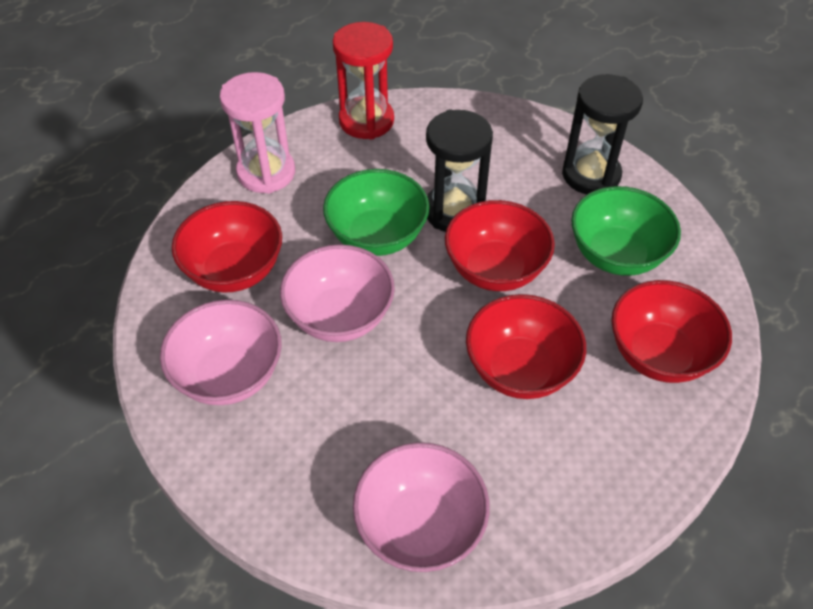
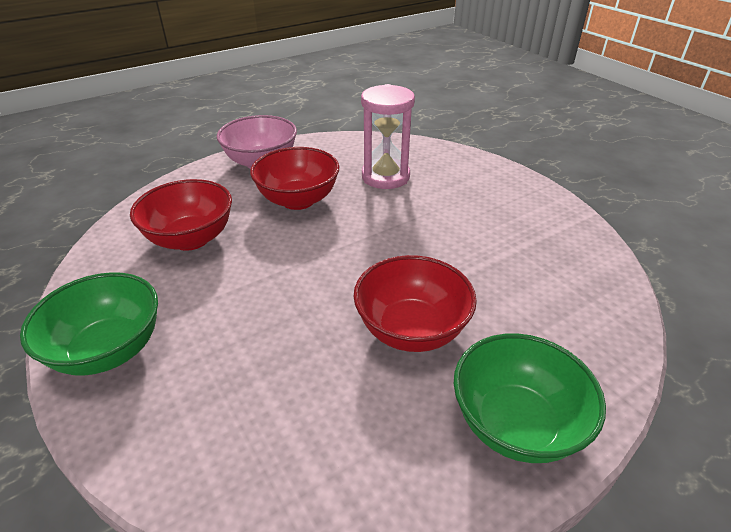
black hourglass: 2 -> 0
pink bowl: 3 -> 1
red bowl: 4 -> 3
red hourglass: 1 -> 0

